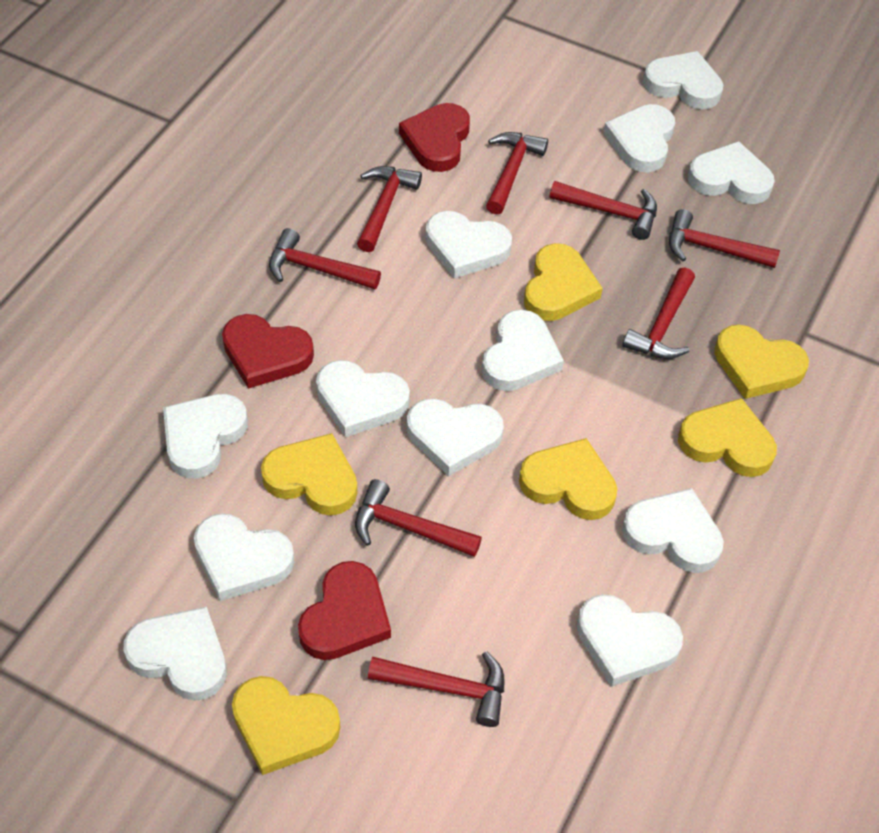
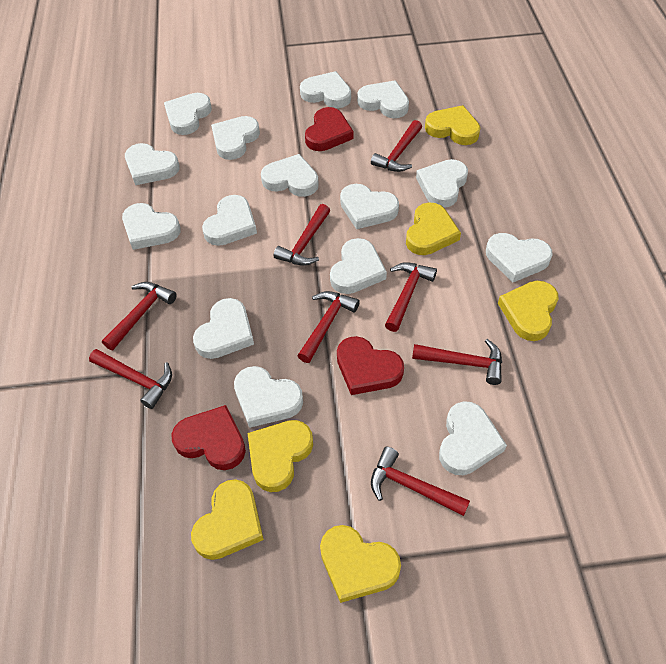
white heart: 12 -> 15

